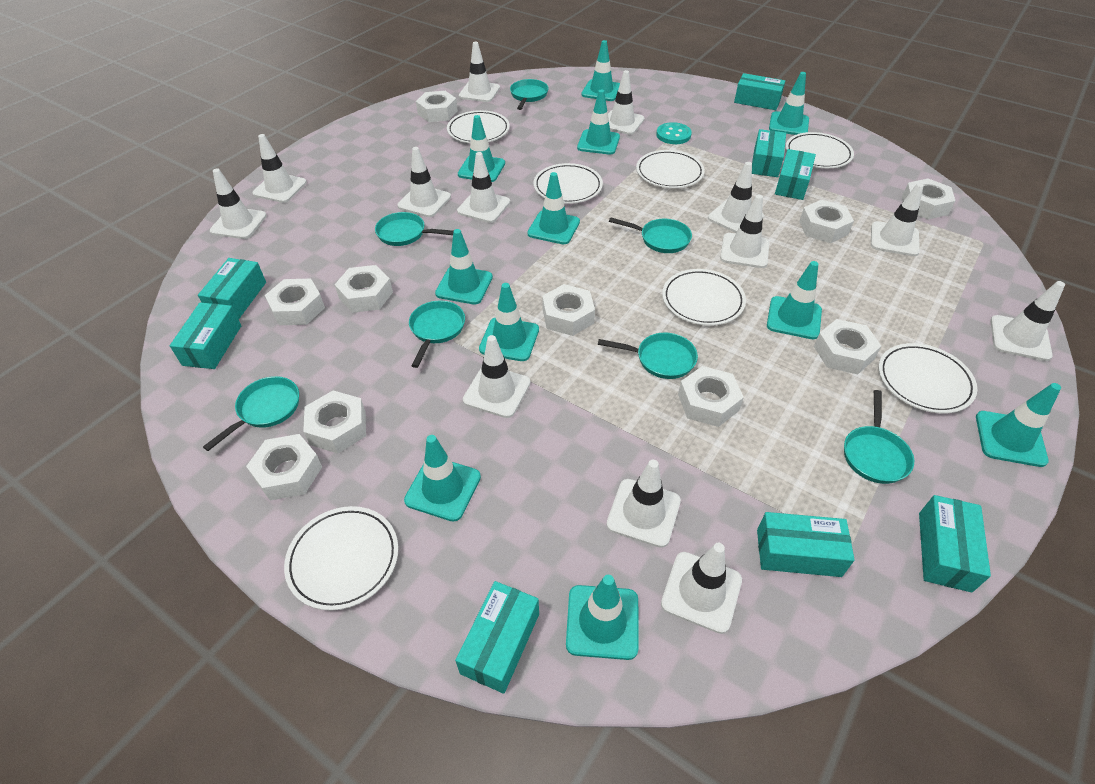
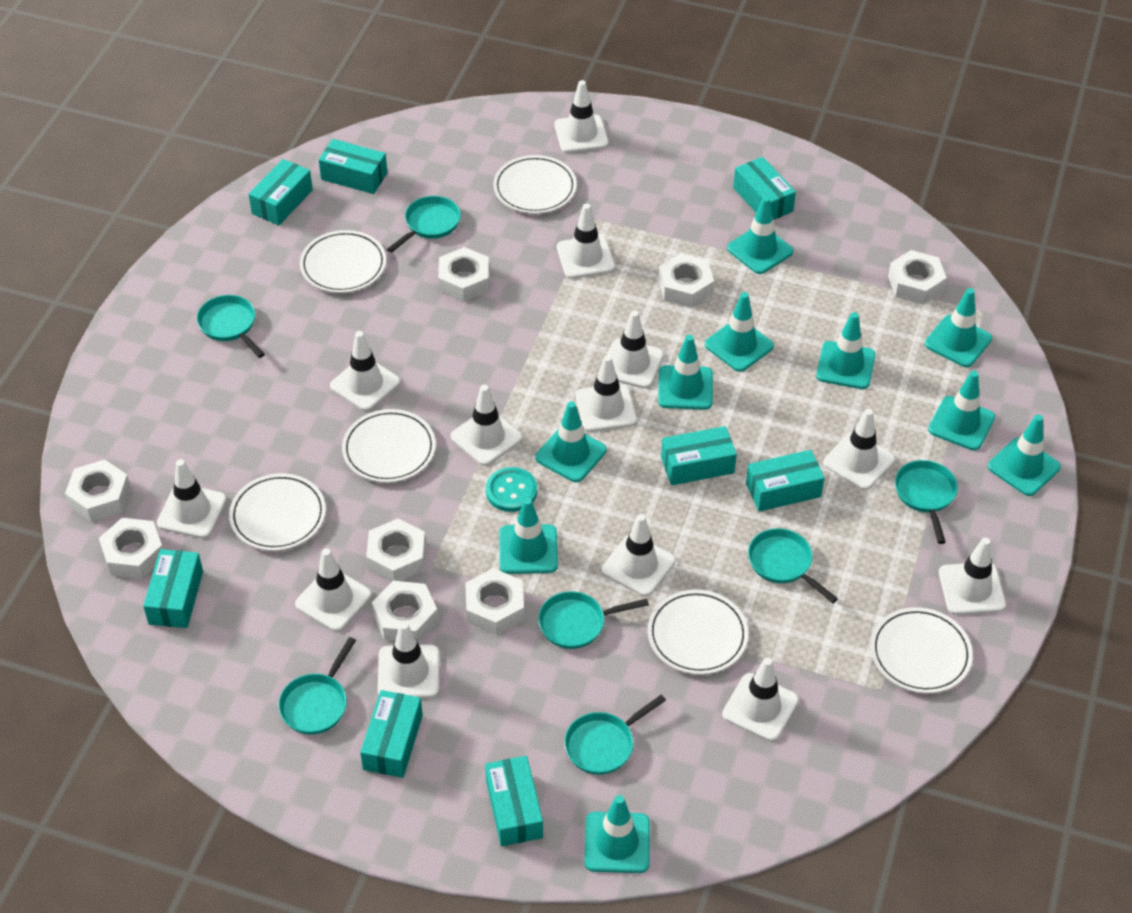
turquoise traffic cone: 11 -> 10
white nut: 10 -> 8
white plate: 7 -> 6

